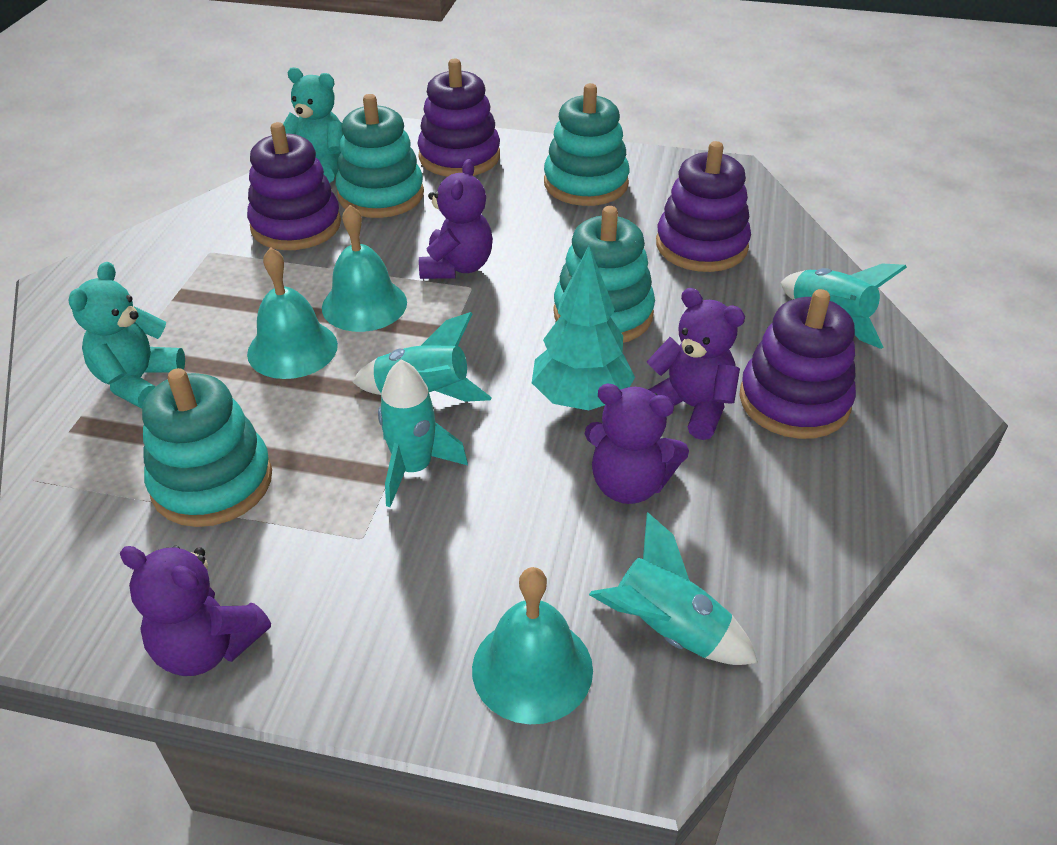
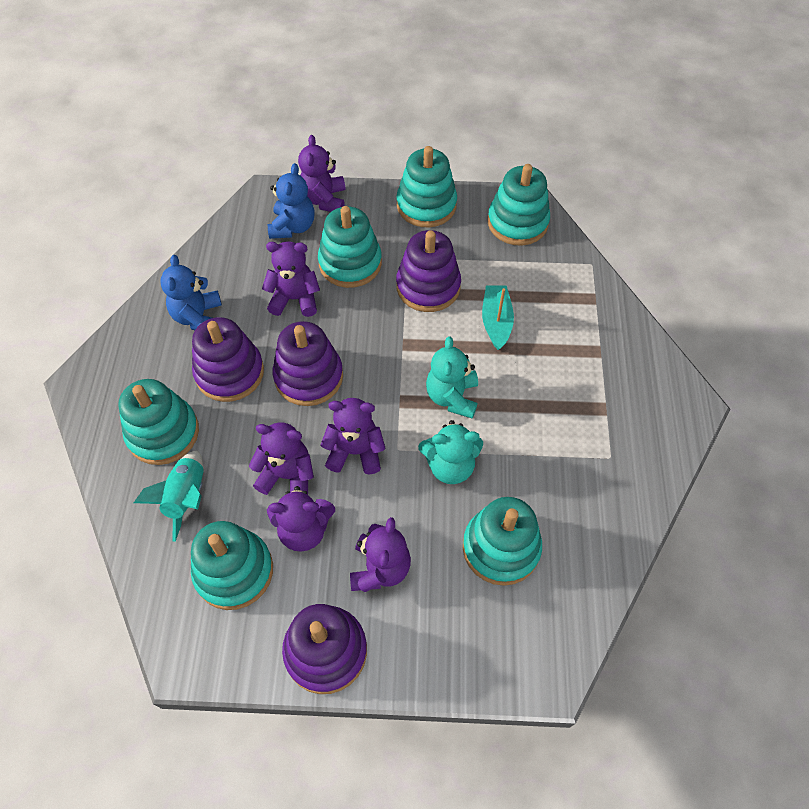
blue teddy bear: 0 -> 2
purple teddy bear: 4 -> 6
turquoise bell: 3 -> 0
turquoise boat: 0 -> 1
turquoise rocket: 4 -> 1
turquoise stacking toy: 4 -> 6
turquoise tree: 1 -> 0

